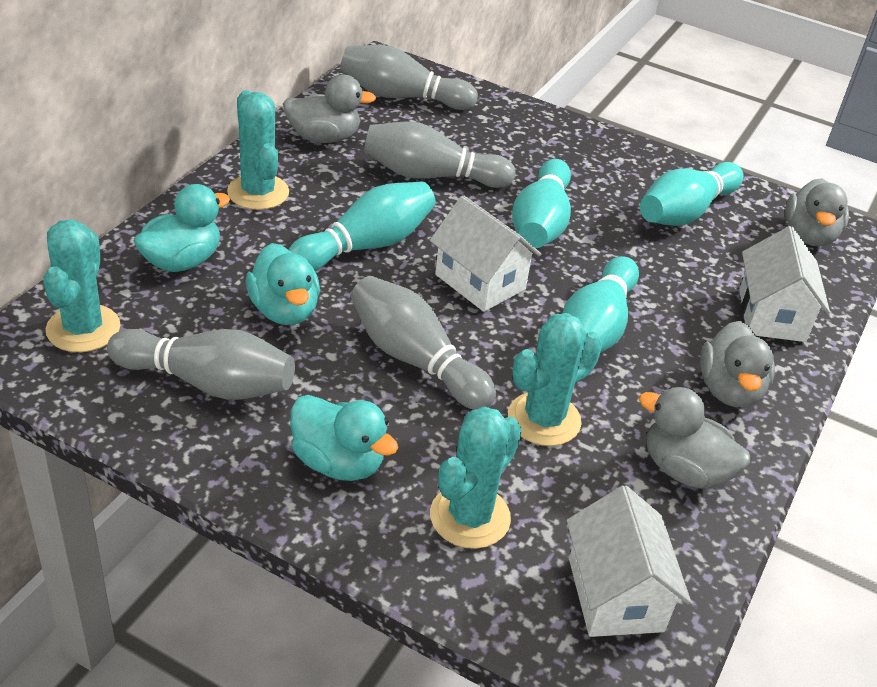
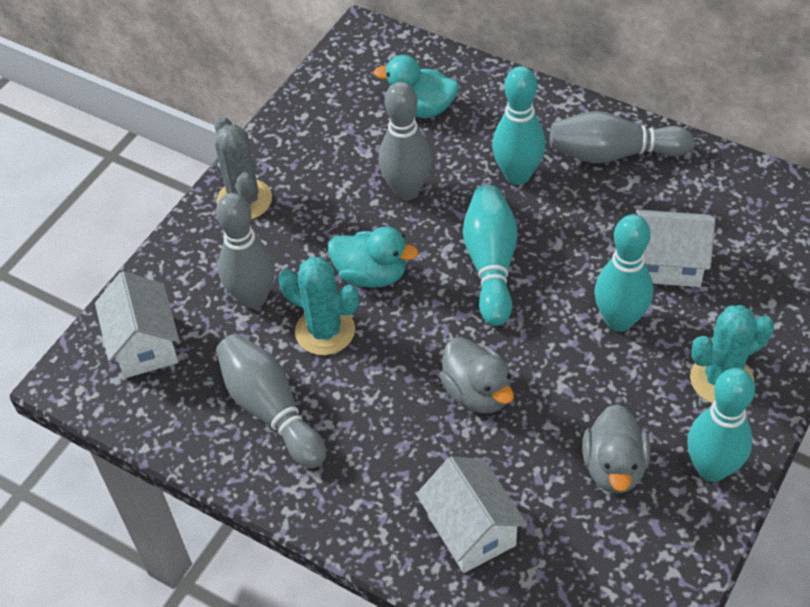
grey cactus: 0 -> 1
grey duck: 4 -> 2
turquoise cactus: 4 -> 2
turquoise duck: 3 -> 2

